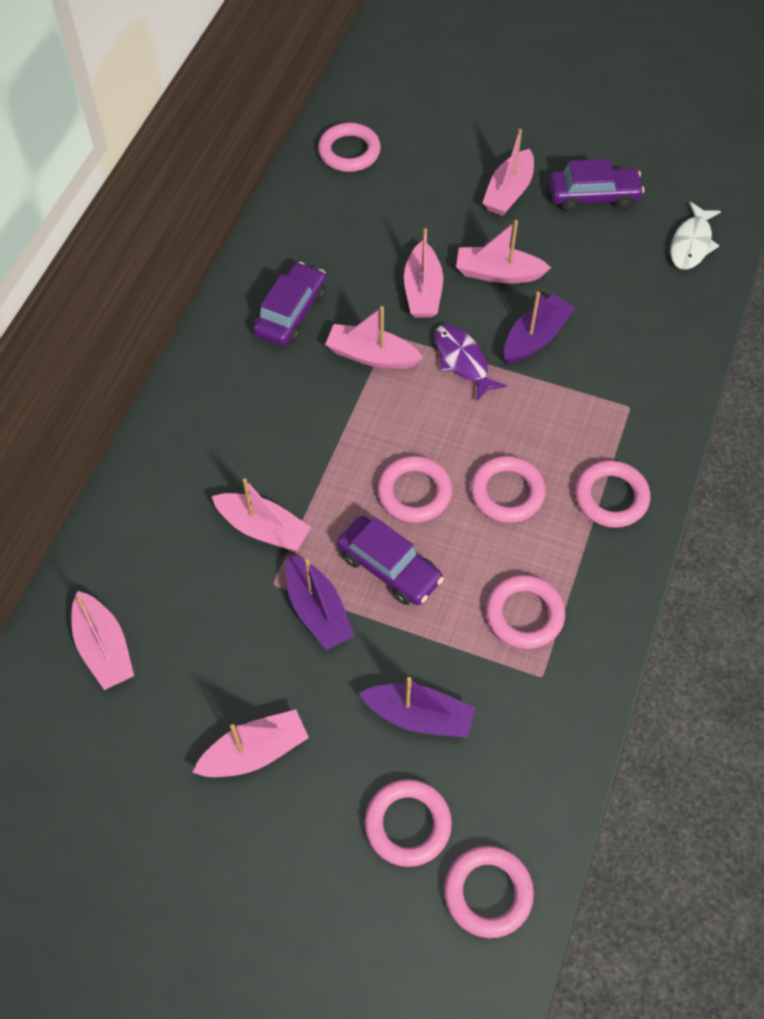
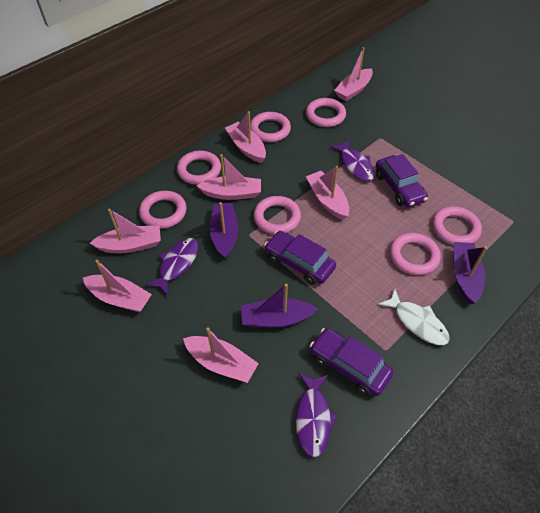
purple fish: 1 -> 3

